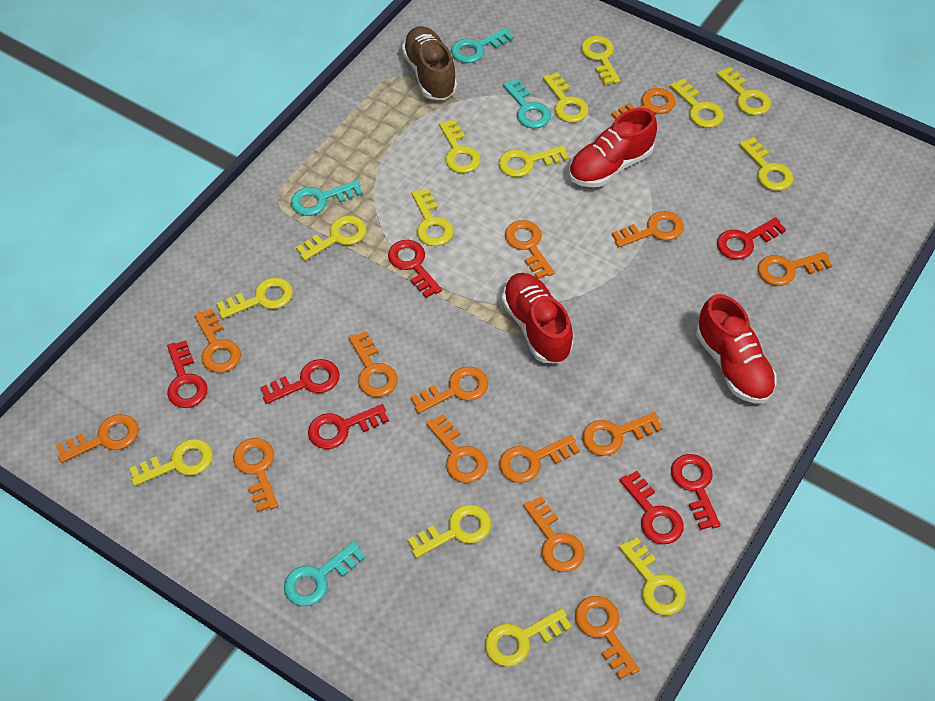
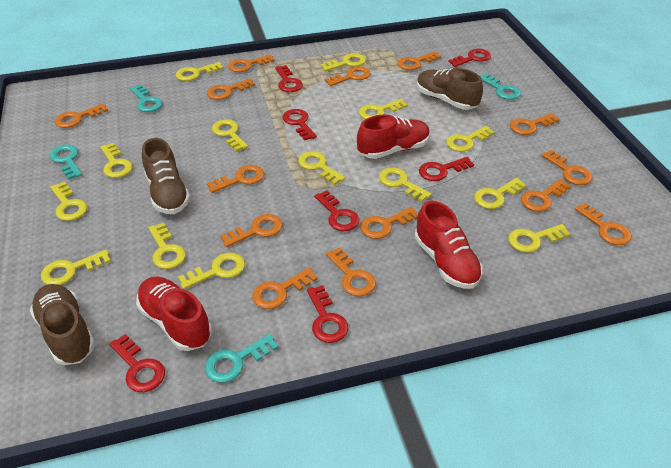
brown shoe: 1 -> 3

